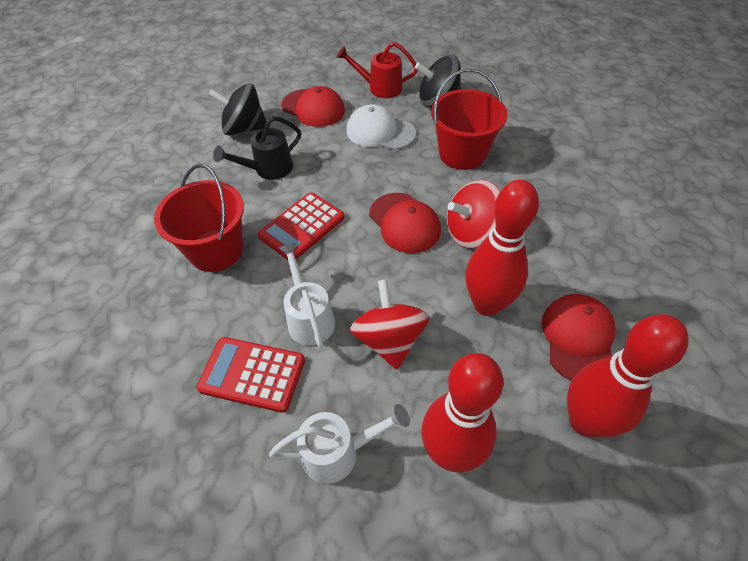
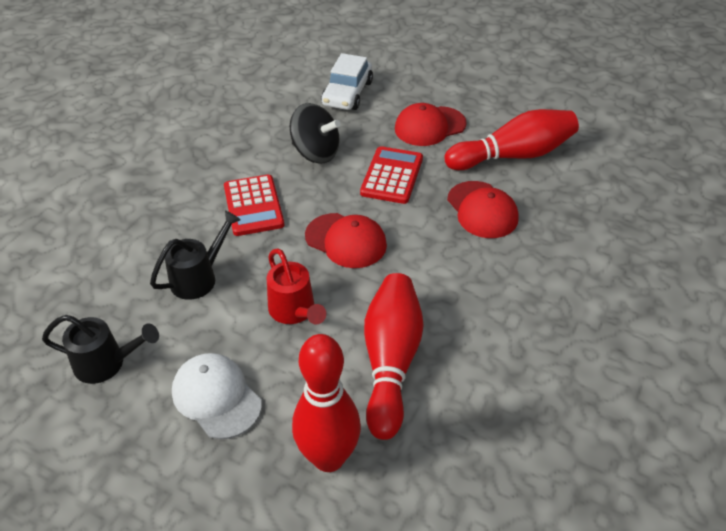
black spinning top: 2 -> 1
black watering can: 1 -> 2
red bucket: 2 -> 0
red spinning top: 2 -> 0
white car: 0 -> 1
white watering can: 2 -> 0

